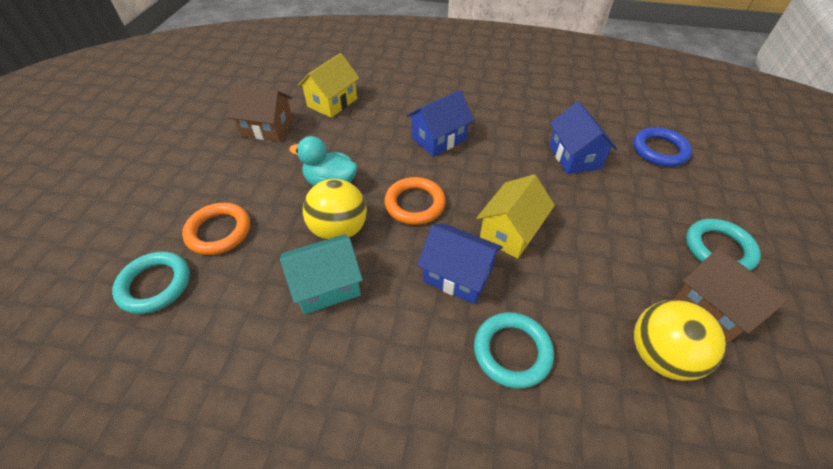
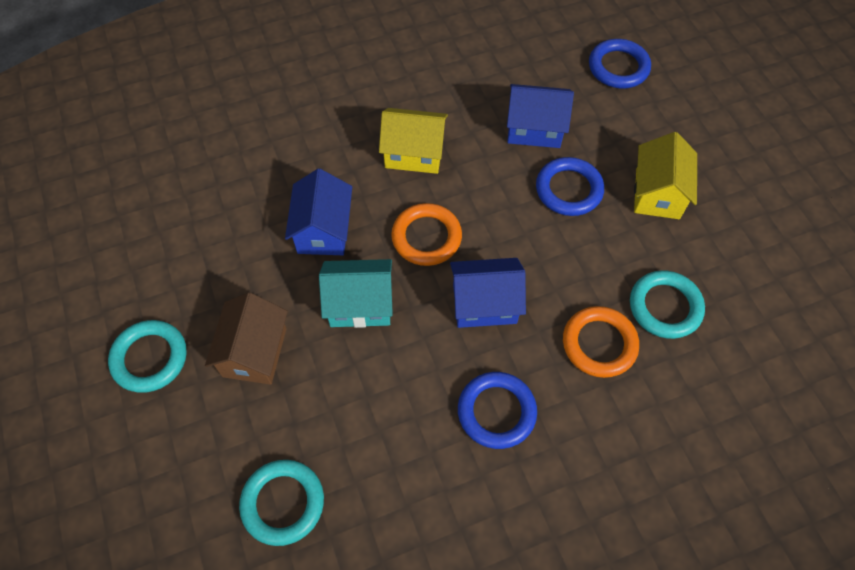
blue ring: 1 -> 3
brown house: 2 -> 1
turquoise duck: 1 -> 0
yellow ball: 2 -> 0

